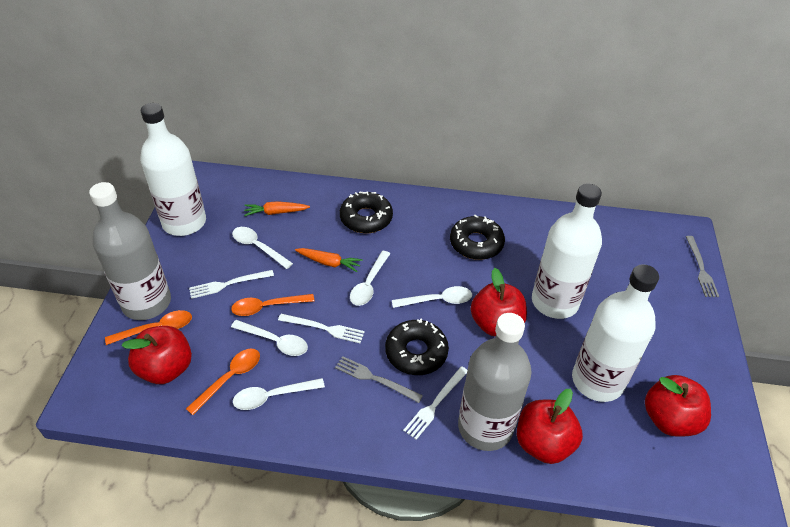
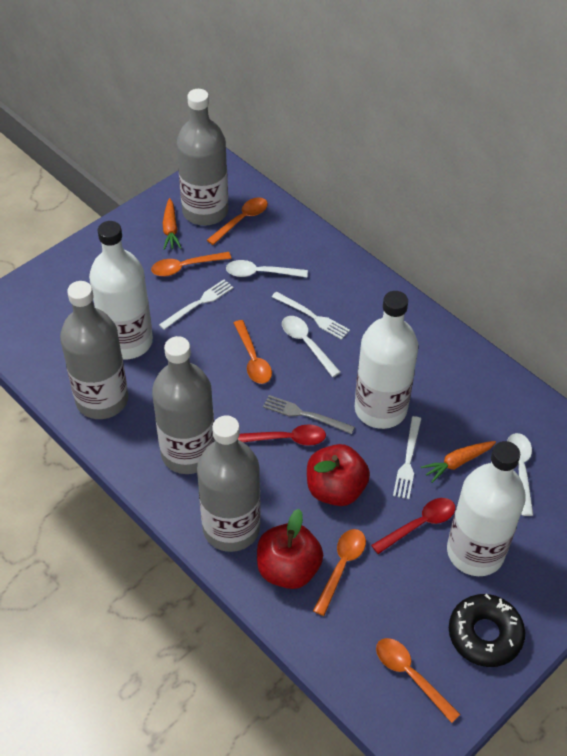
black donut: 3 -> 1
grey bottle: 2 -> 4
grey fork: 2 -> 1
orange spoon: 3 -> 5
red apple: 4 -> 2
red spoon: 0 -> 2
white spoon: 5 -> 3

